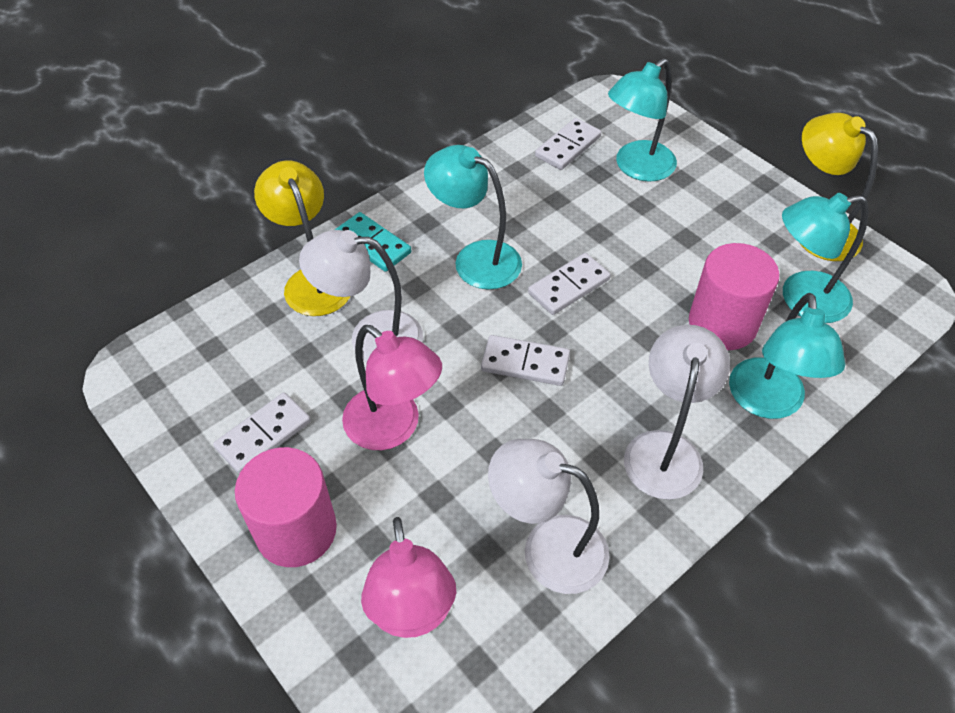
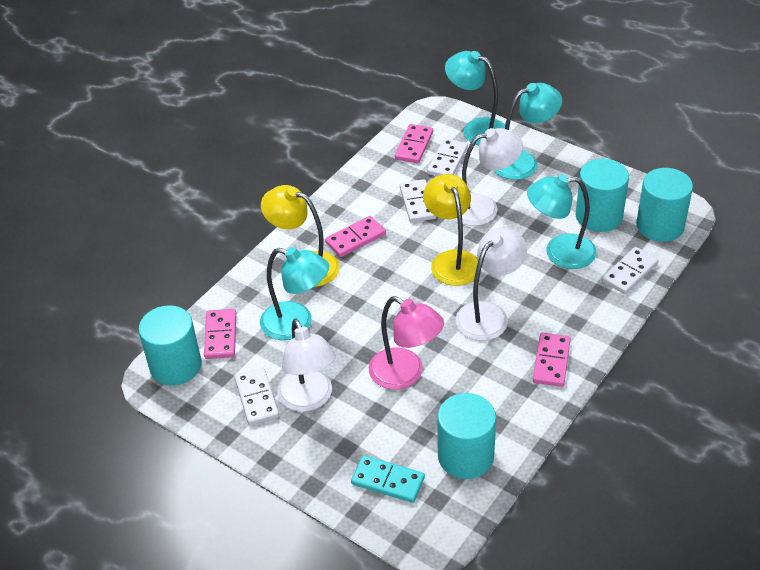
pink cylinder: 2 -> 0
pink domino: 0 -> 4
pink lamp: 2 -> 1
turquoise cylinder: 0 -> 4

